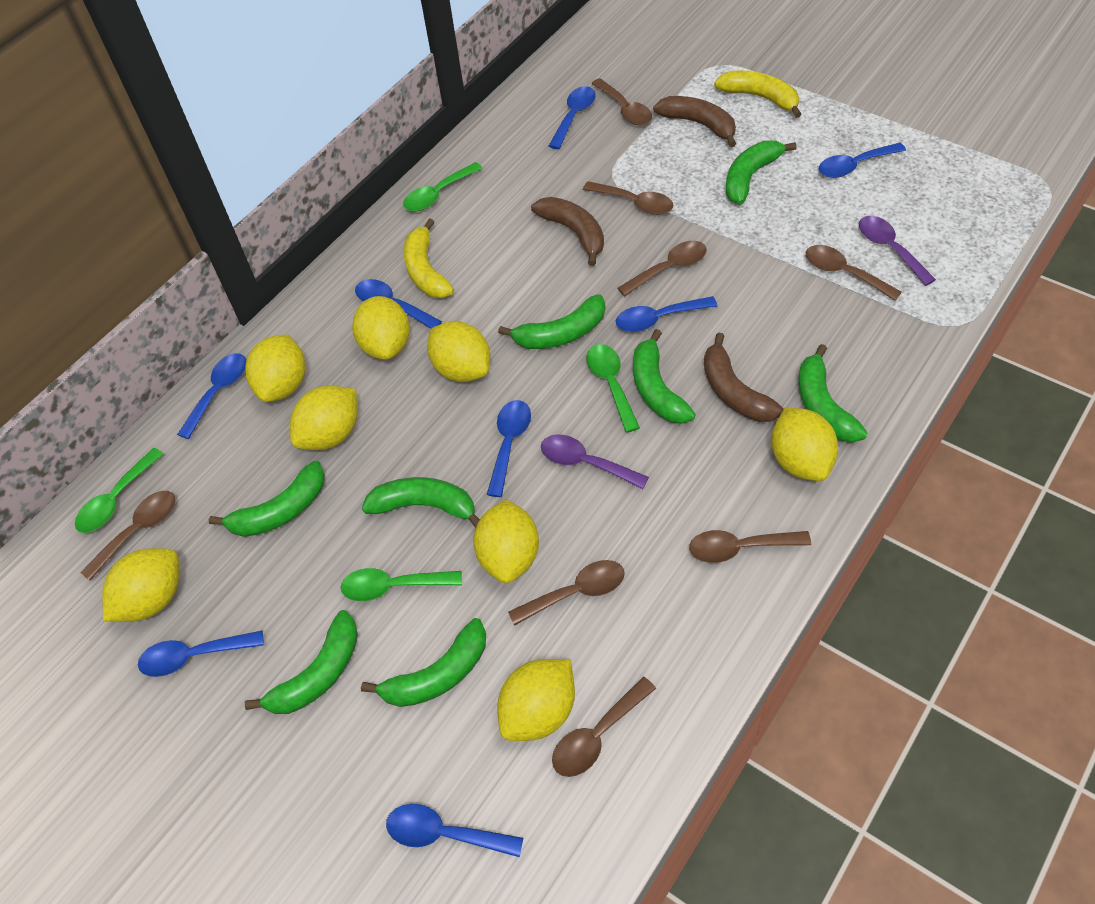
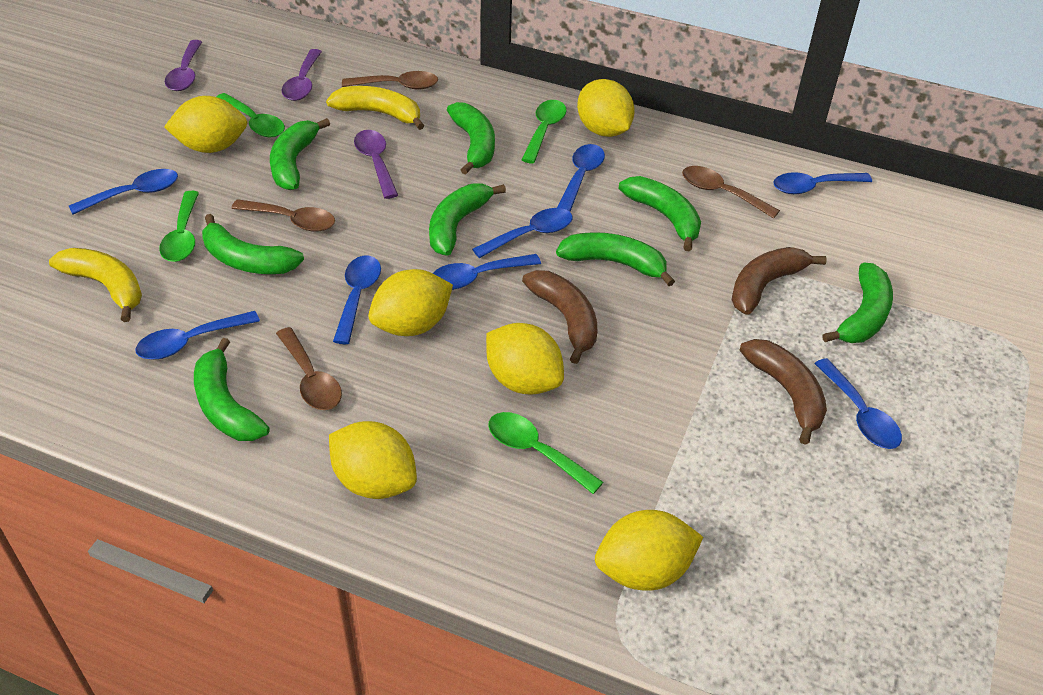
brown spoon: 8 -> 4
purple spoon: 2 -> 3
yellow lemon: 8 -> 6

